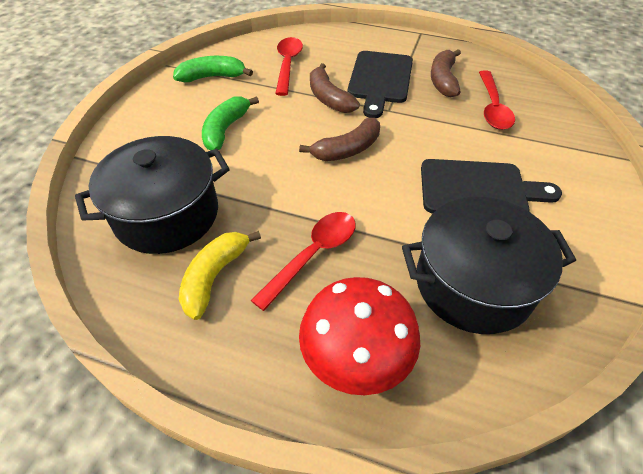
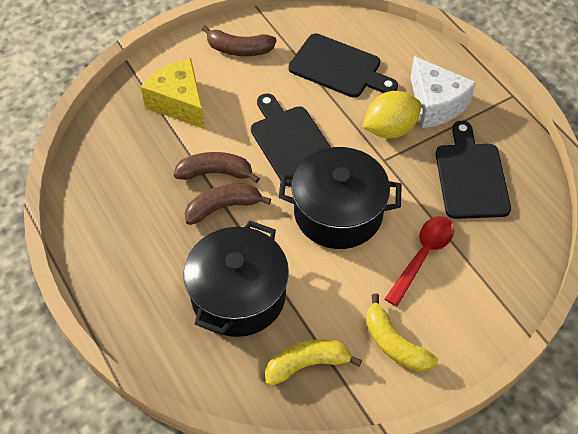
black cutting board: 2 -> 3
green banana: 2 -> 0
red mushroom: 1 -> 0
red spoon: 3 -> 1
white cheese: 0 -> 1
yellow banana: 1 -> 2
yellow cheese: 0 -> 1
yellow lemon: 0 -> 1

